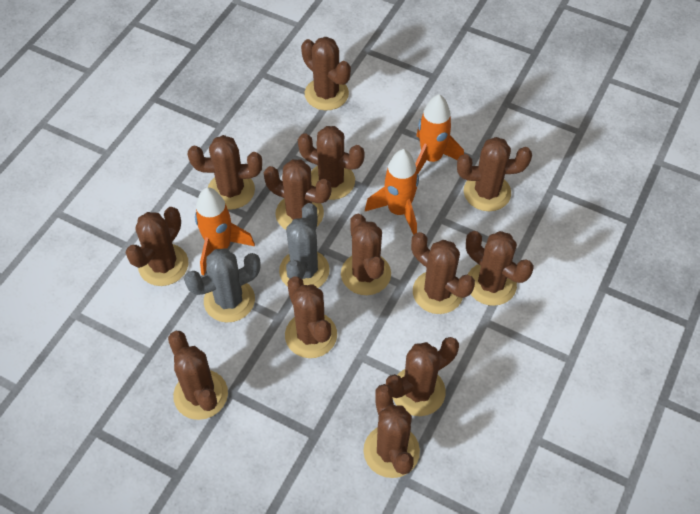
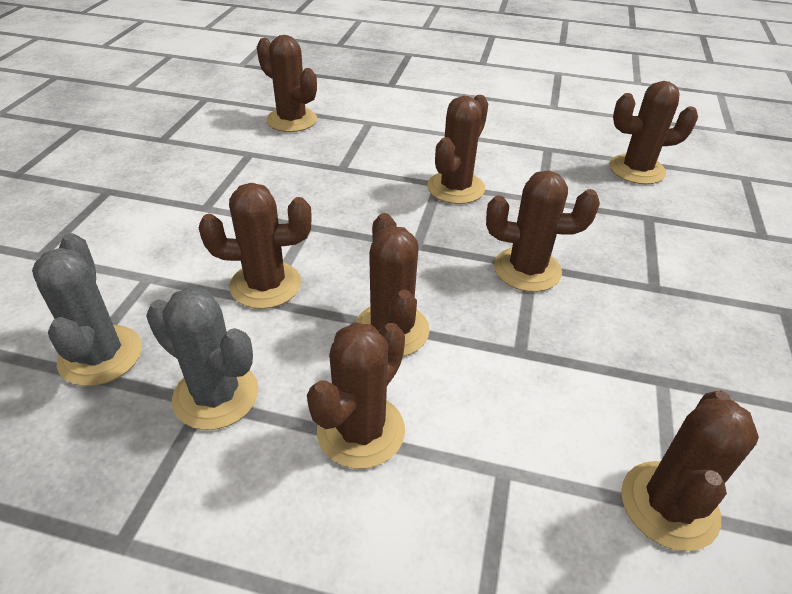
brown cactus: 13 -> 8
orange rocket: 3 -> 0

